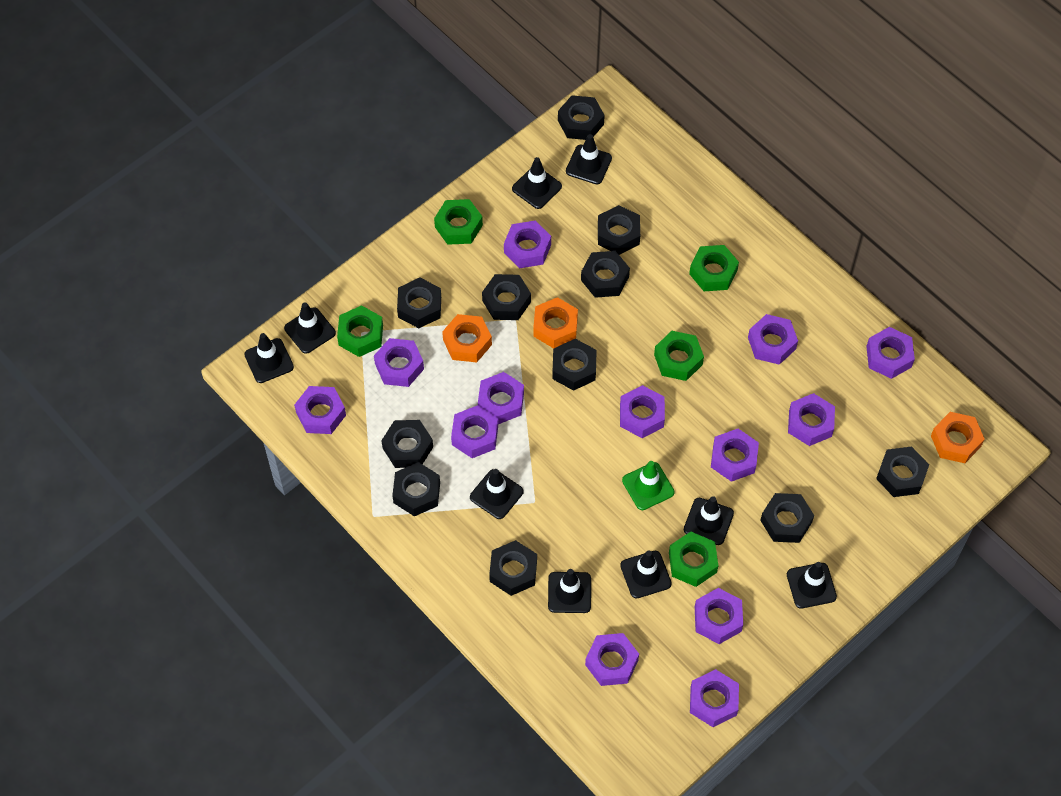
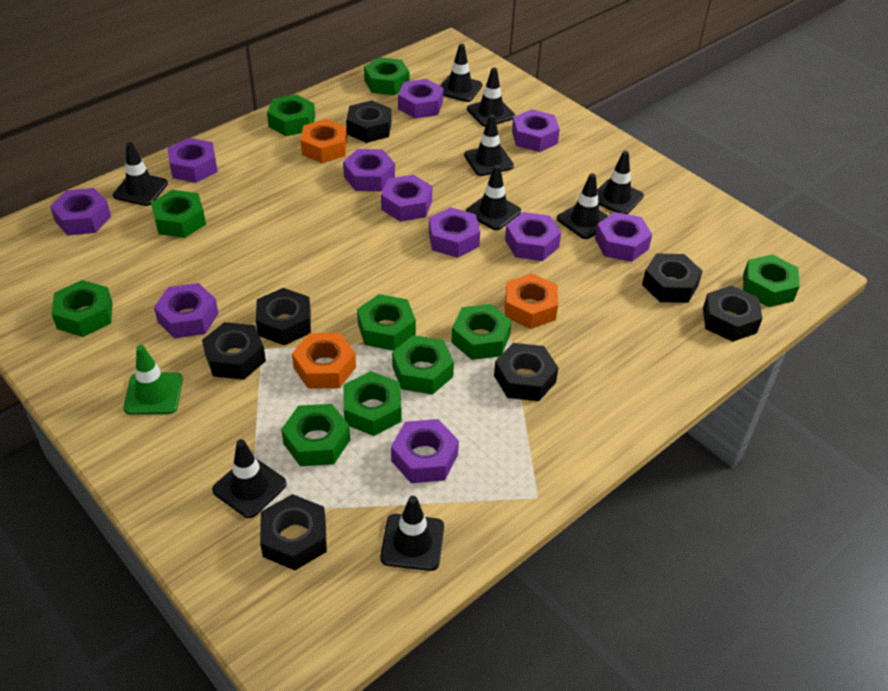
black nut: 11 -> 7
green nut: 5 -> 10
purple nut: 13 -> 11

